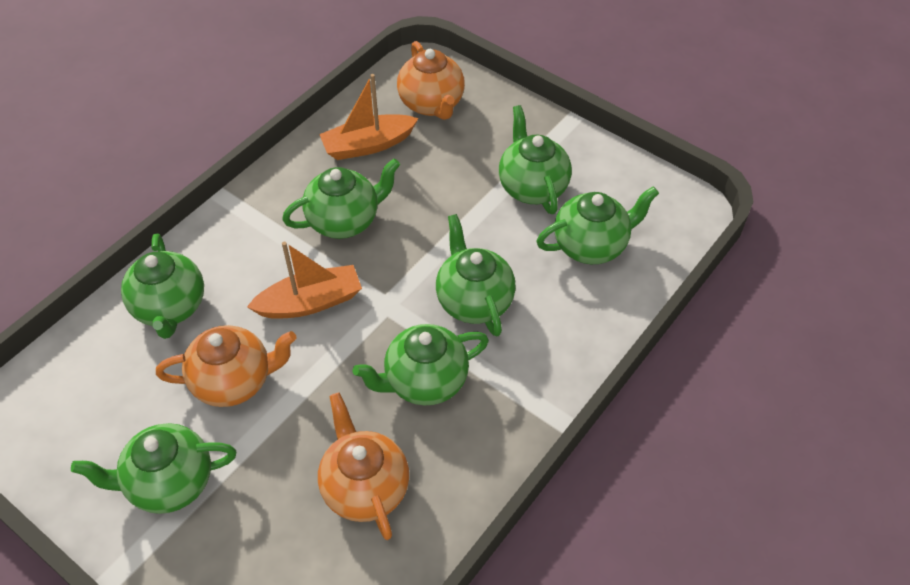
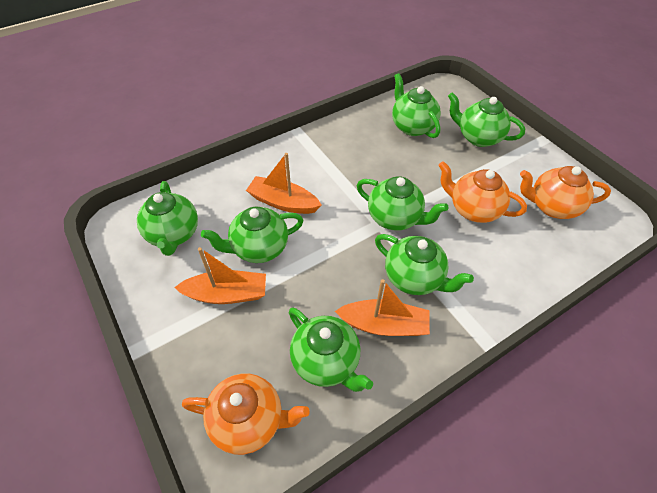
orange boat: 2 -> 3

